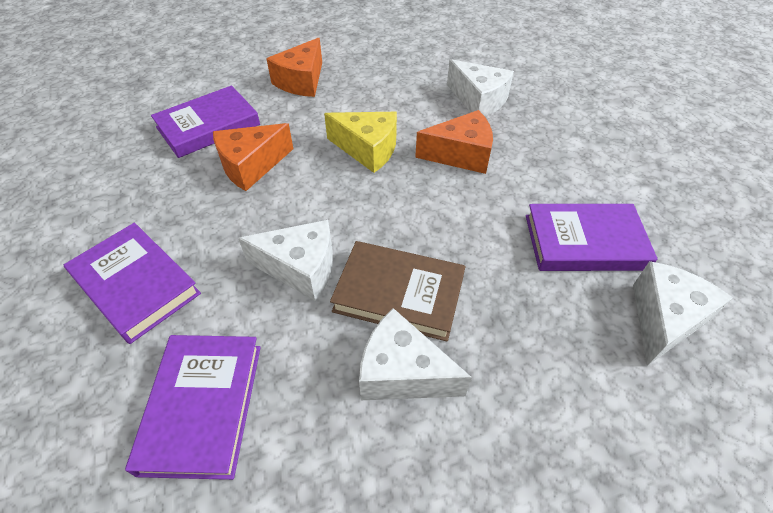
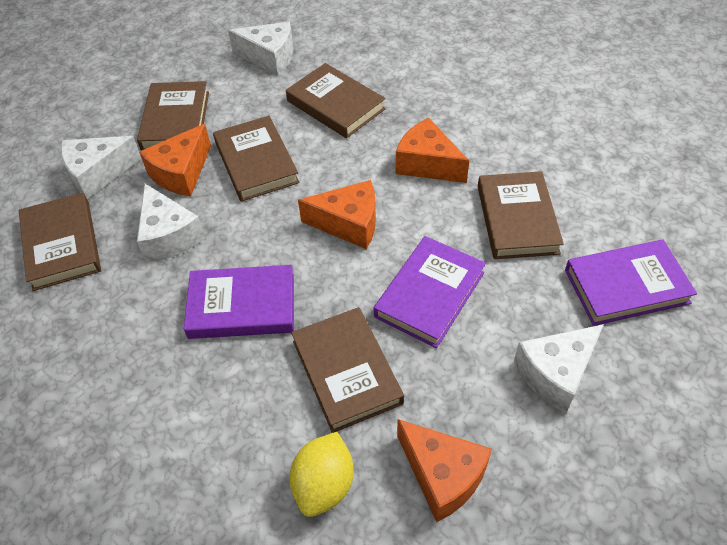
brown book: 1 -> 6
orange cheese: 3 -> 4
purple book: 4 -> 3
yellow cheese: 1 -> 0
yellow lemon: 0 -> 1

